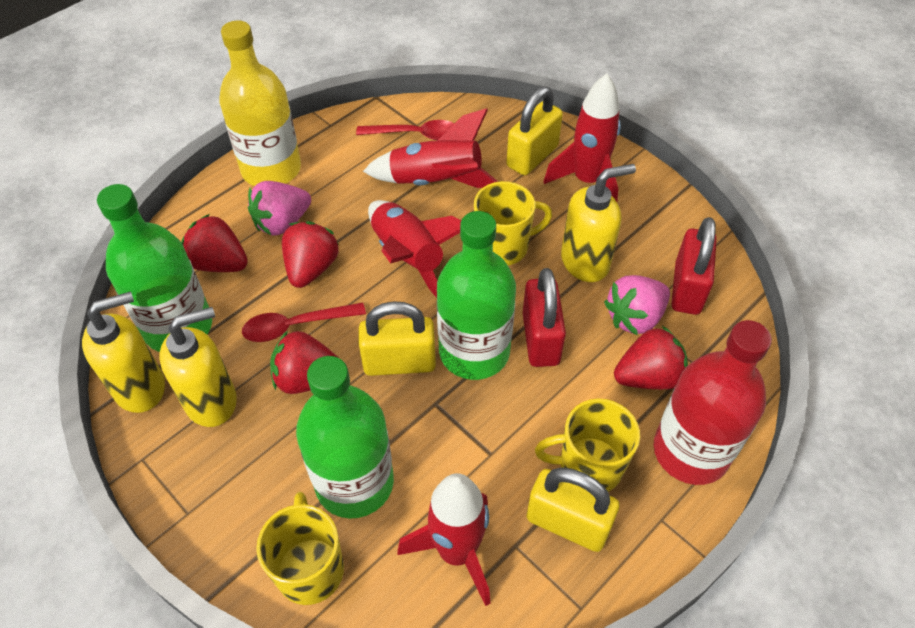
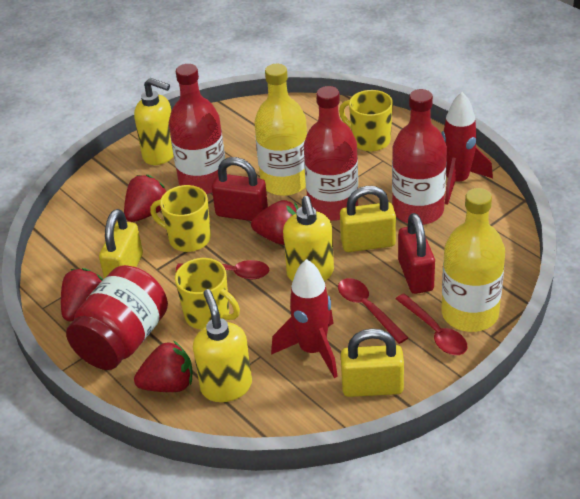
green bottle: 3 -> 0
pink strawberry: 2 -> 0
red bottle: 1 -> 3
red jar: 0 -> 1
red rocket: 4 -> 2
red spoon: 2 -> 3
yellow bottle: 1 -> 2

